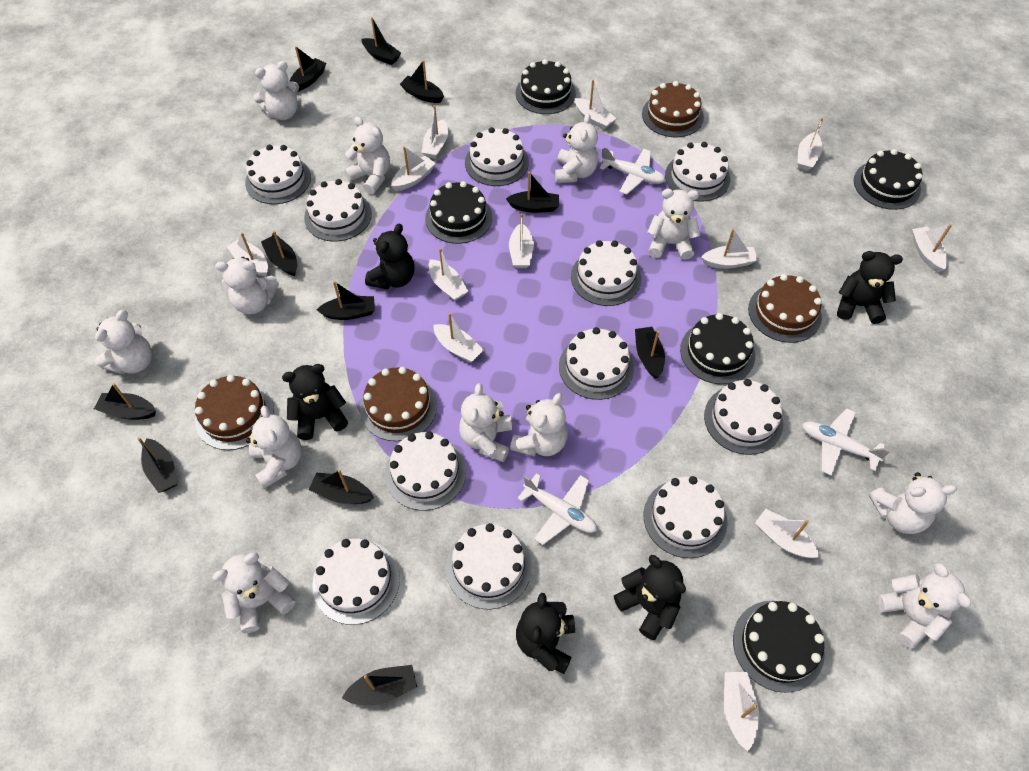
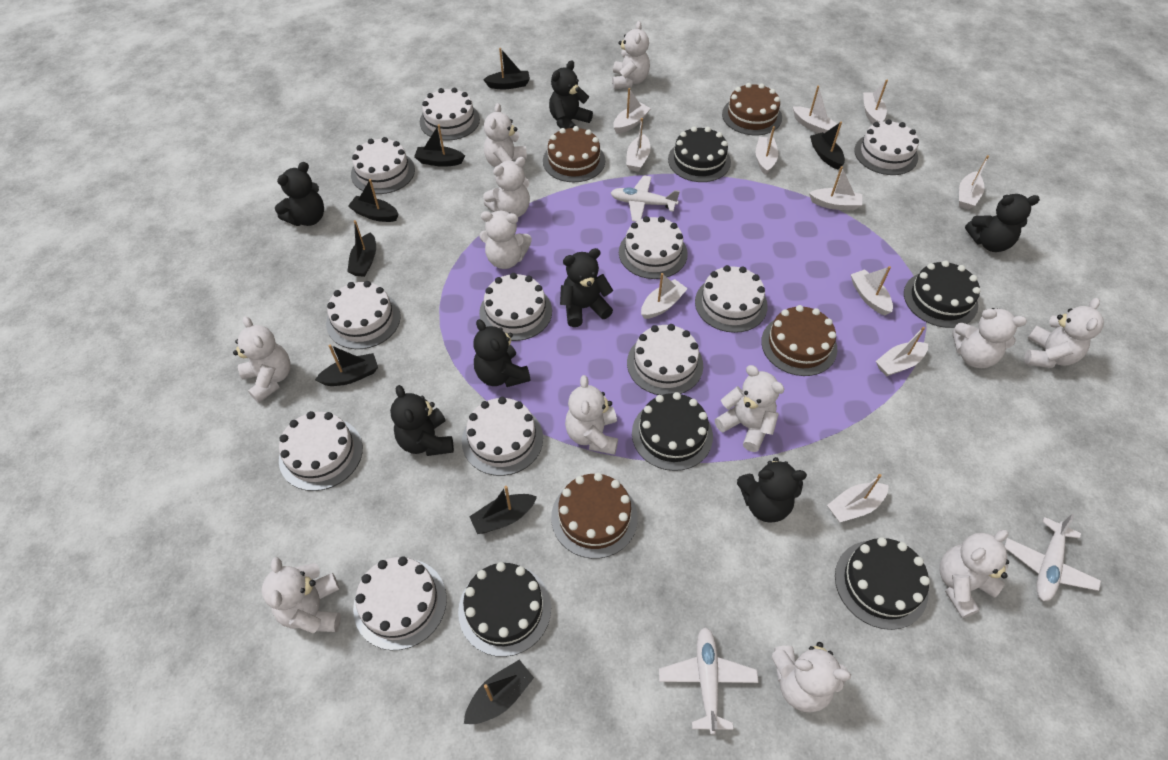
black boat: 11 -> 8
black teddy bear: 5 -> 7
white boat: 12 -> 11

